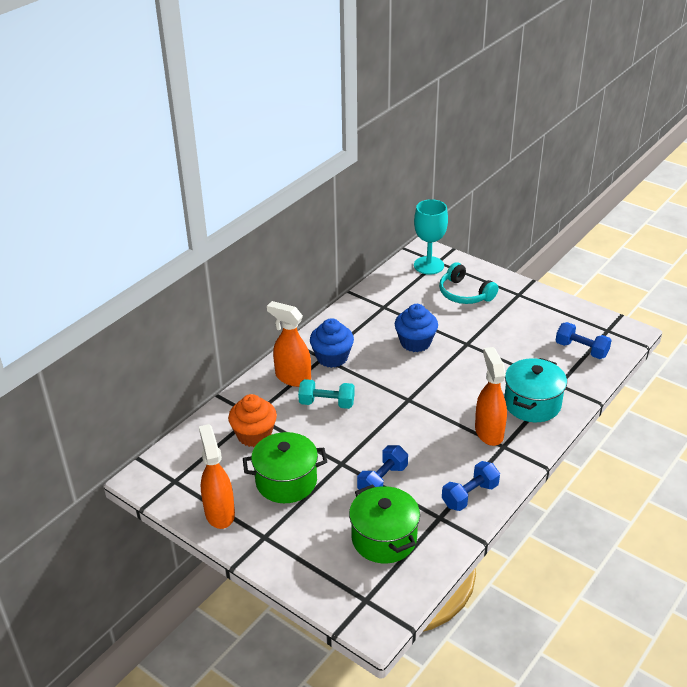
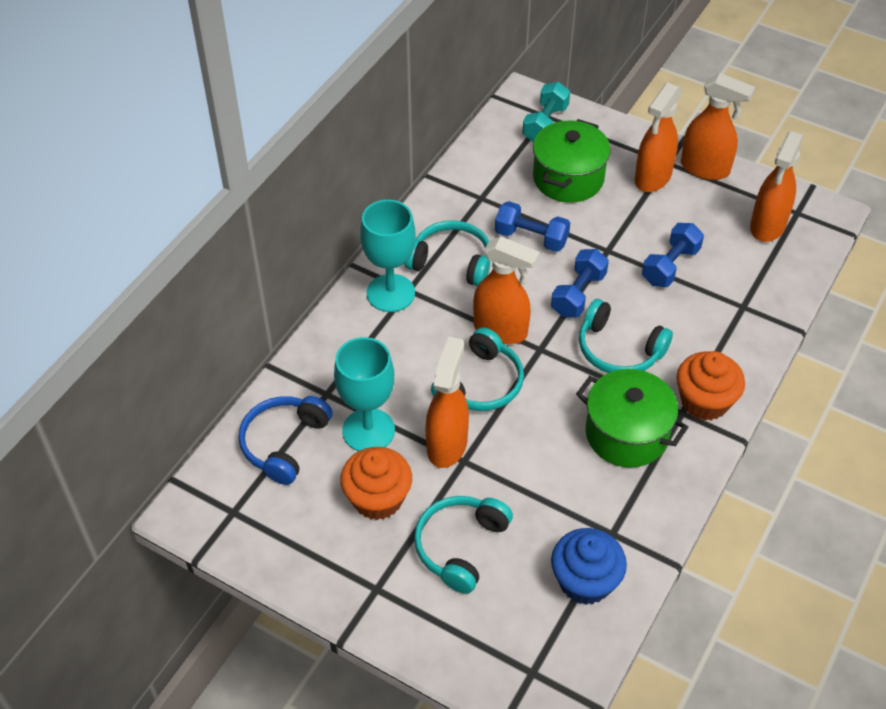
blue cupcake: 2 -> 1
blue headphones: 0 -> 1
orange cupcake: 1 -> 2
orange spray bottle: 3 -> 5
turquoise goblet: 1 -> 2
turquoise headphones: 1 -> 4
turquoise pot: 1 -> 0

